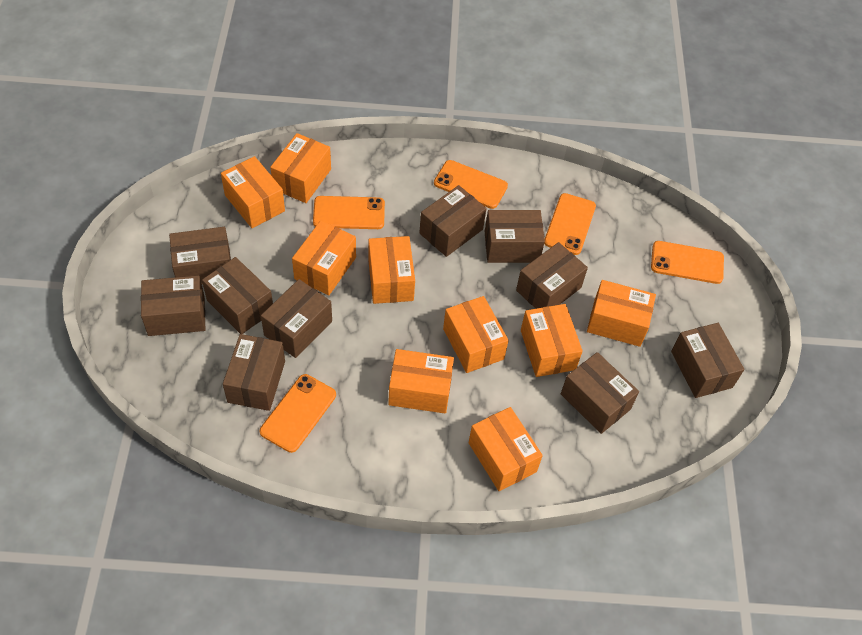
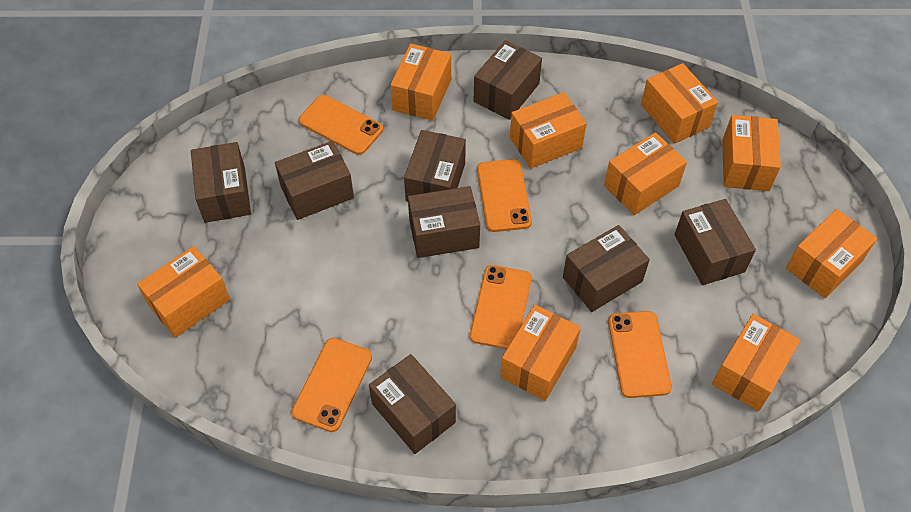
brown box: 10 -> 8

